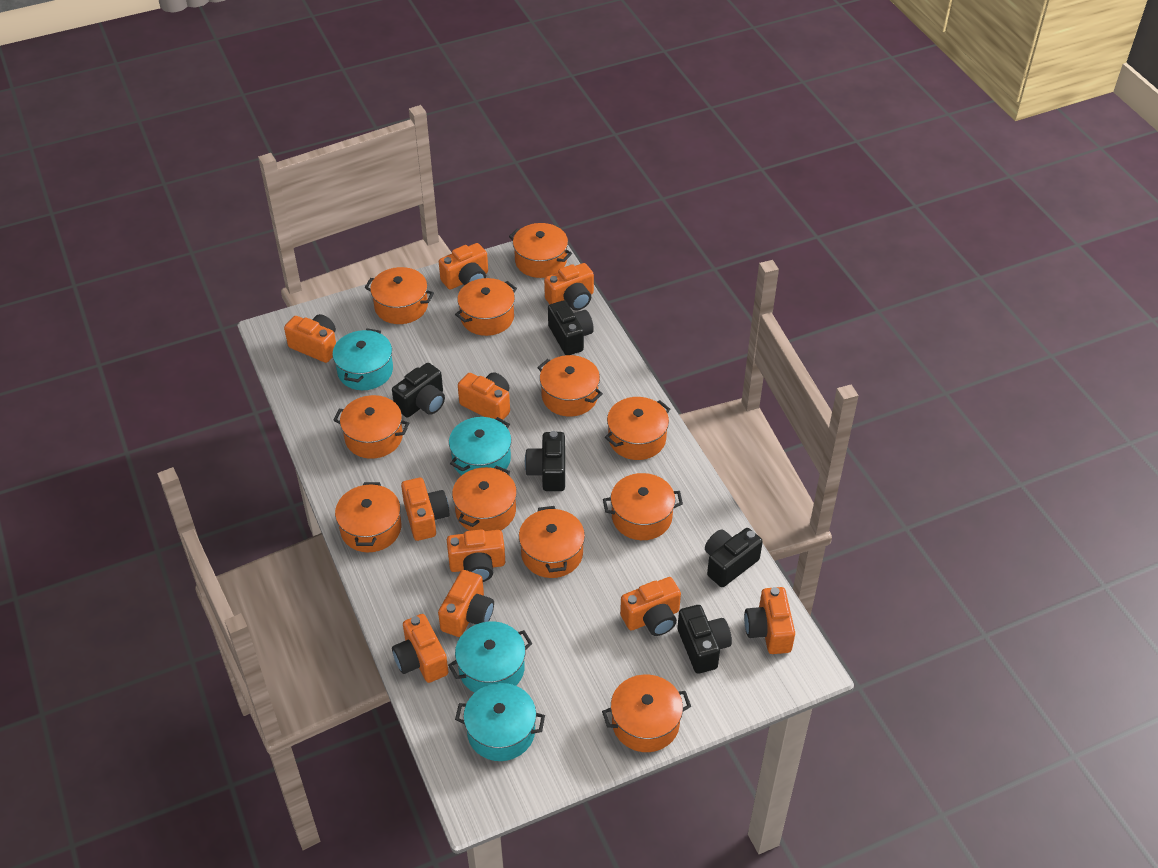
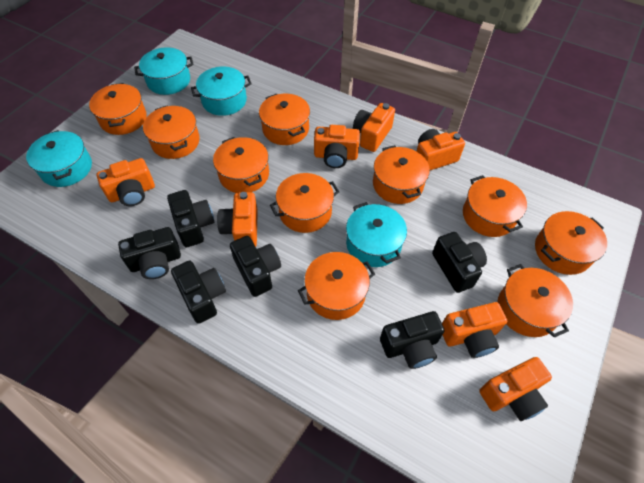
black camera: 5 -> 6
orange camera: 10 -> 7
orange pot: 11 -> 10

